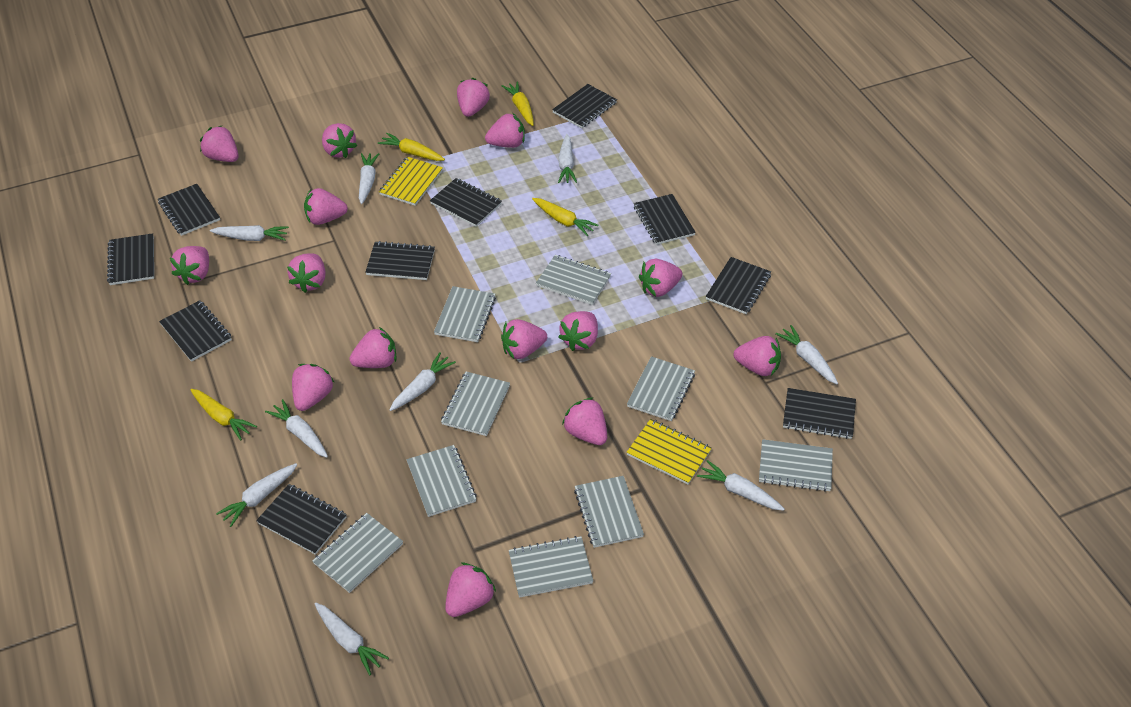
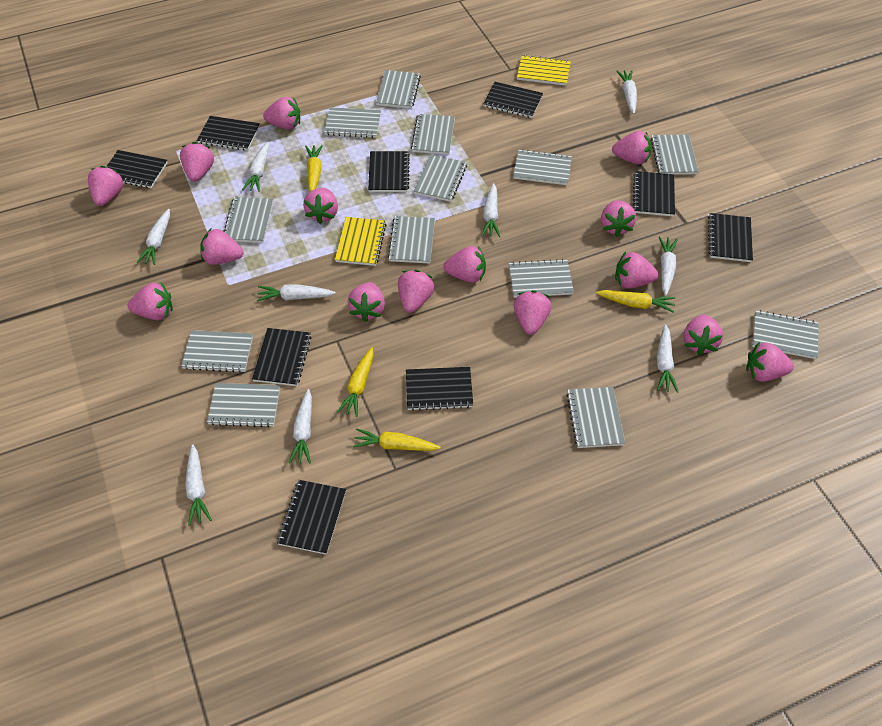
black notebook: 10 -> 9
grey notebook: 9 -> 13

